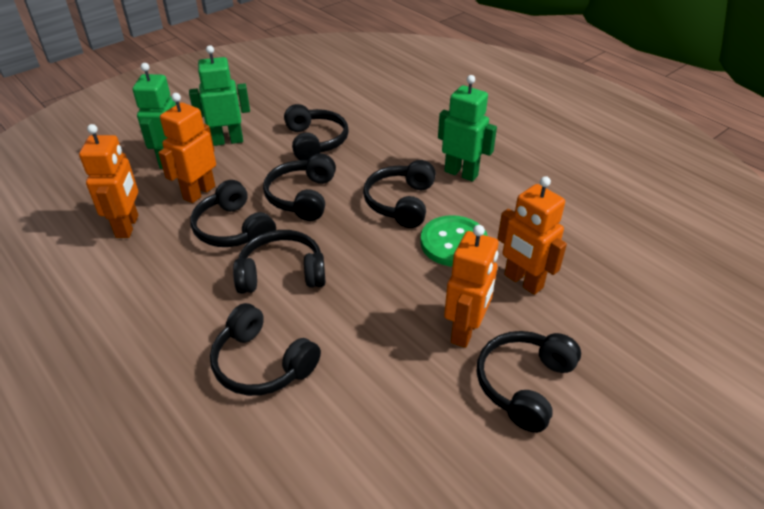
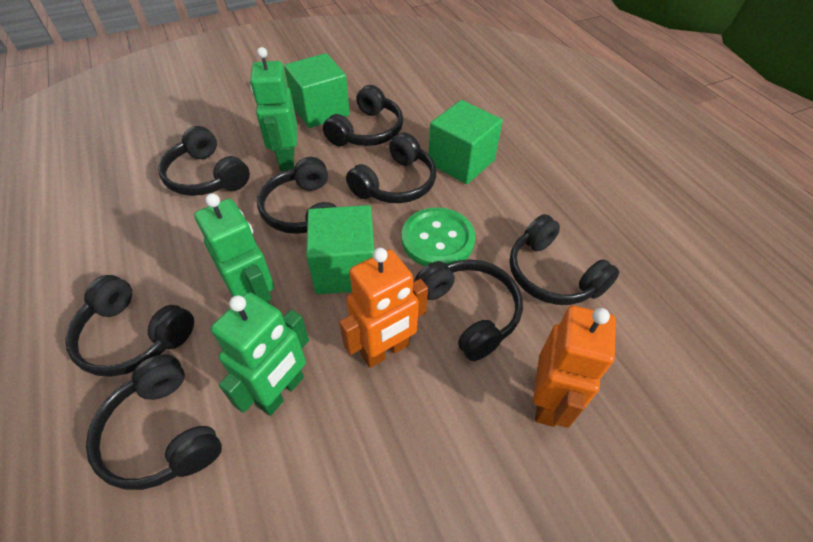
black headphones: 7 -> 8
green cube: 0 -> 3
orange robot: 4 -> 2

